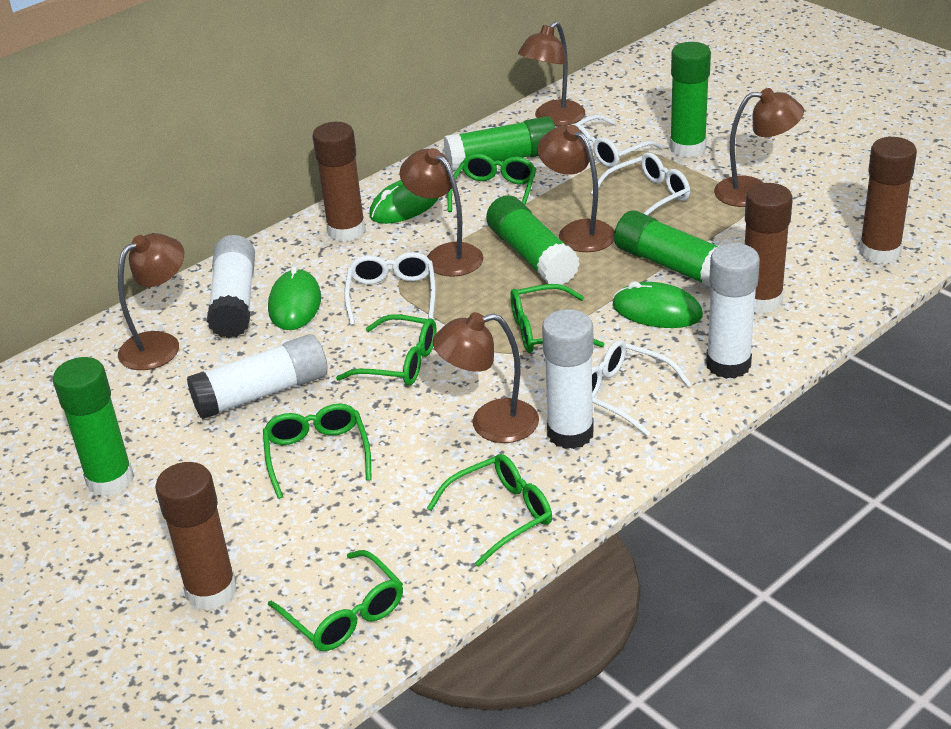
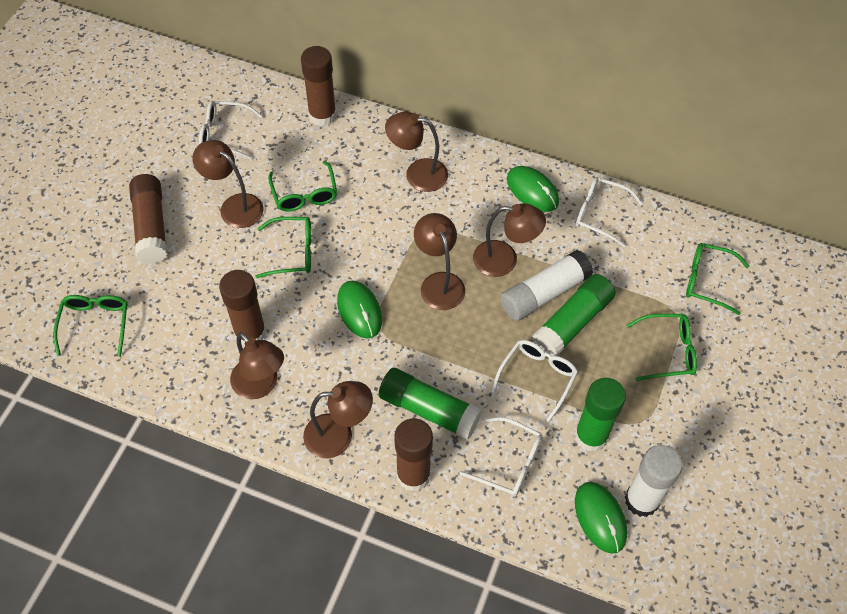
green glasses: 6 -> 5
green glue stick: 5 -> 3
white glue stick: 4 -> 2

